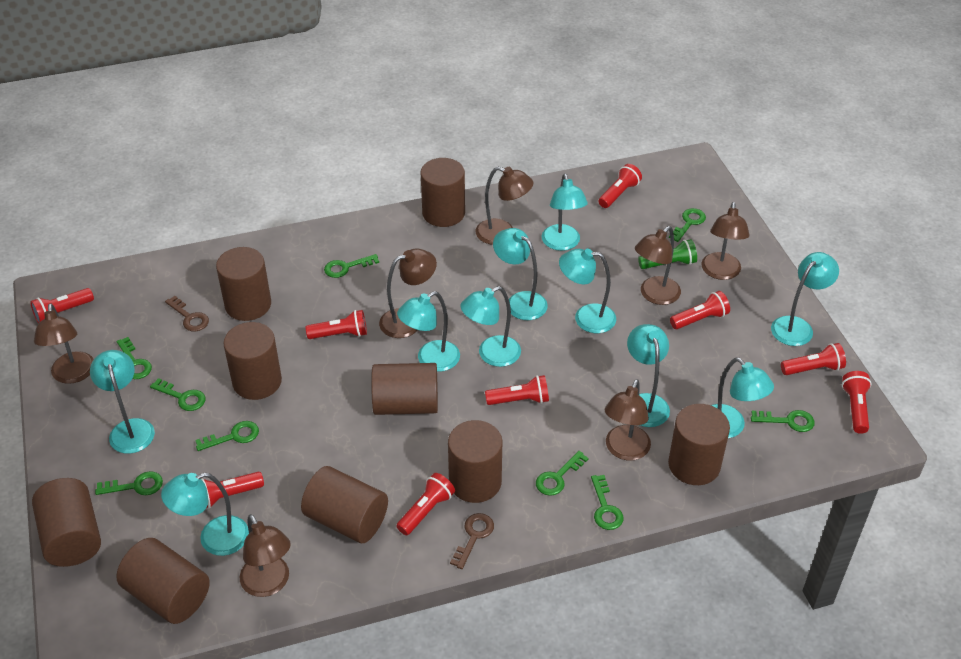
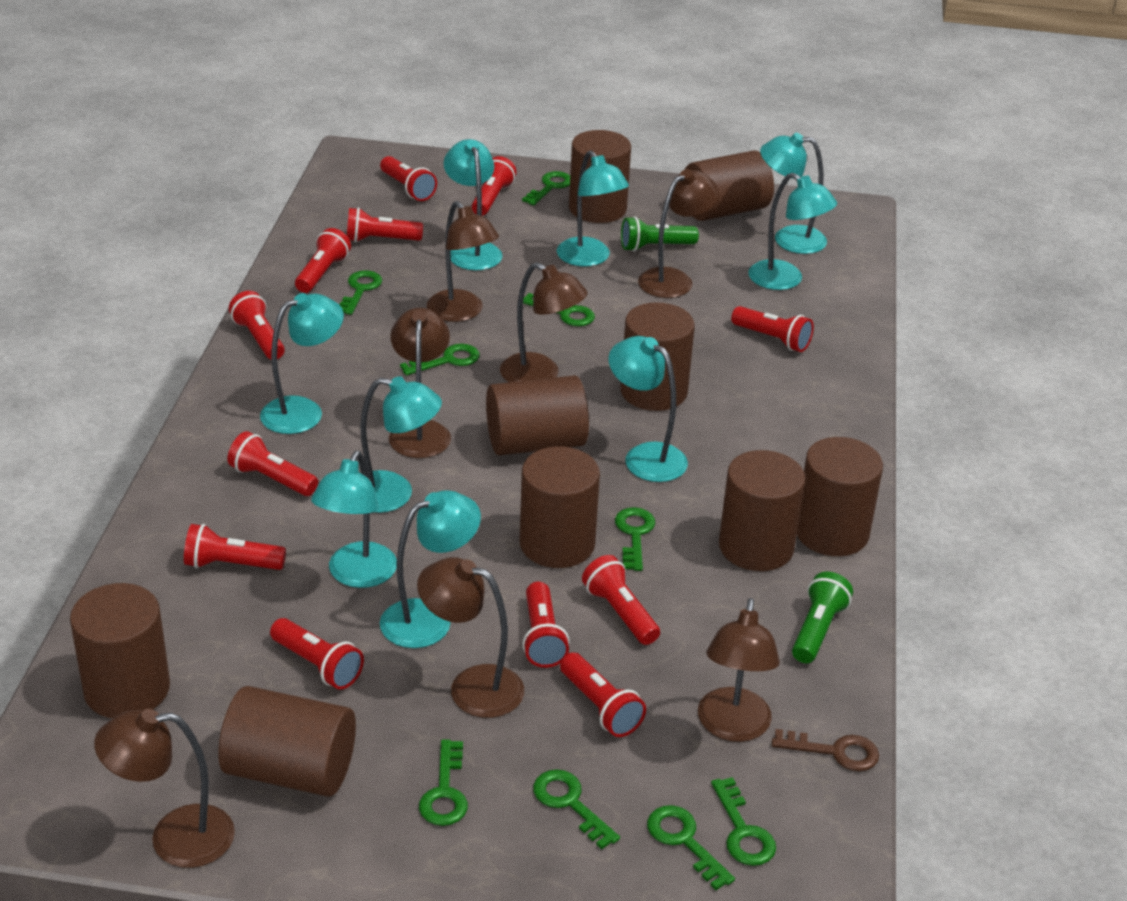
brown key: 2 -> 1
green flashlight: 1 -> 2
red flashlight: 9 -> 12
turquoise lamp: 10 -> 9

